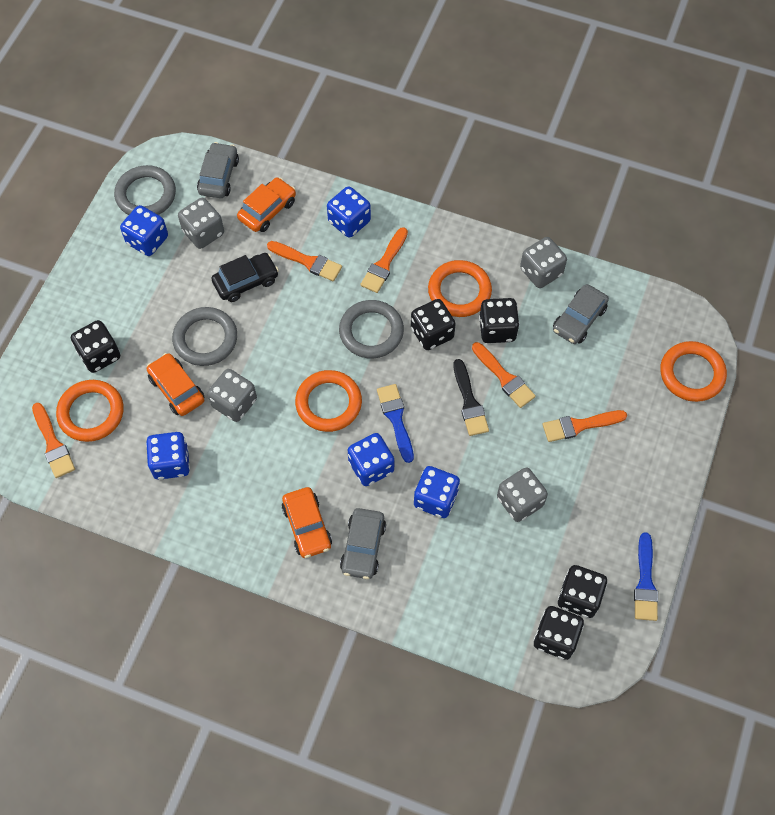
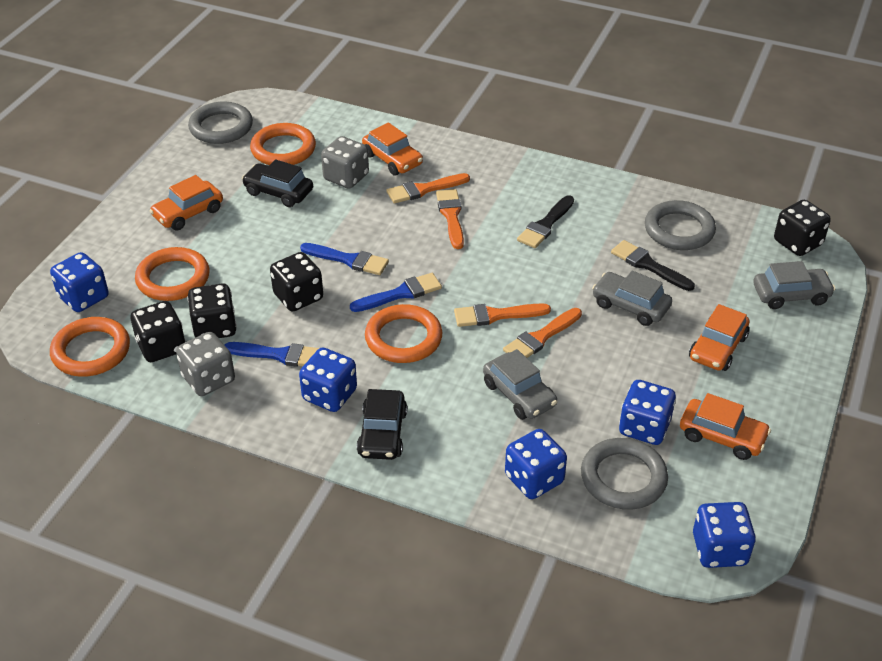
black brush: 1 -> 2
black car: 1 -> 2
black dice: 5 -> 4
blue brush: 2 -> 3
grey dice: 4 -> 2
orange brush: 5 -> 4
orange car: 3 -> 4

